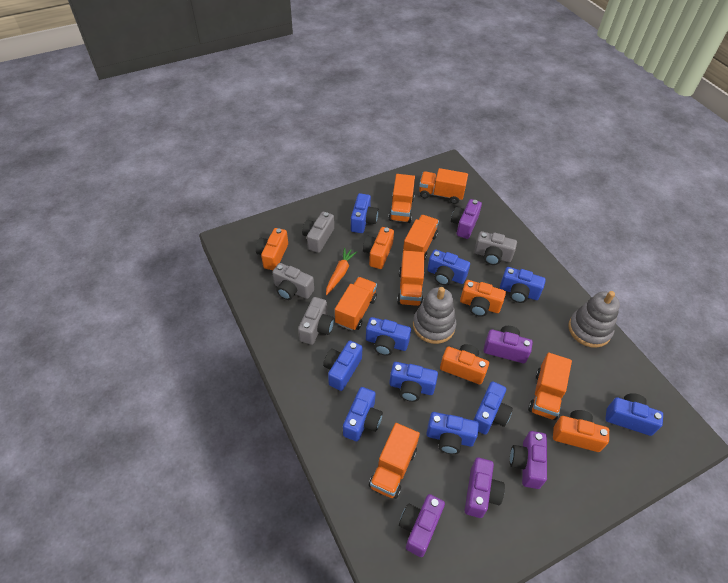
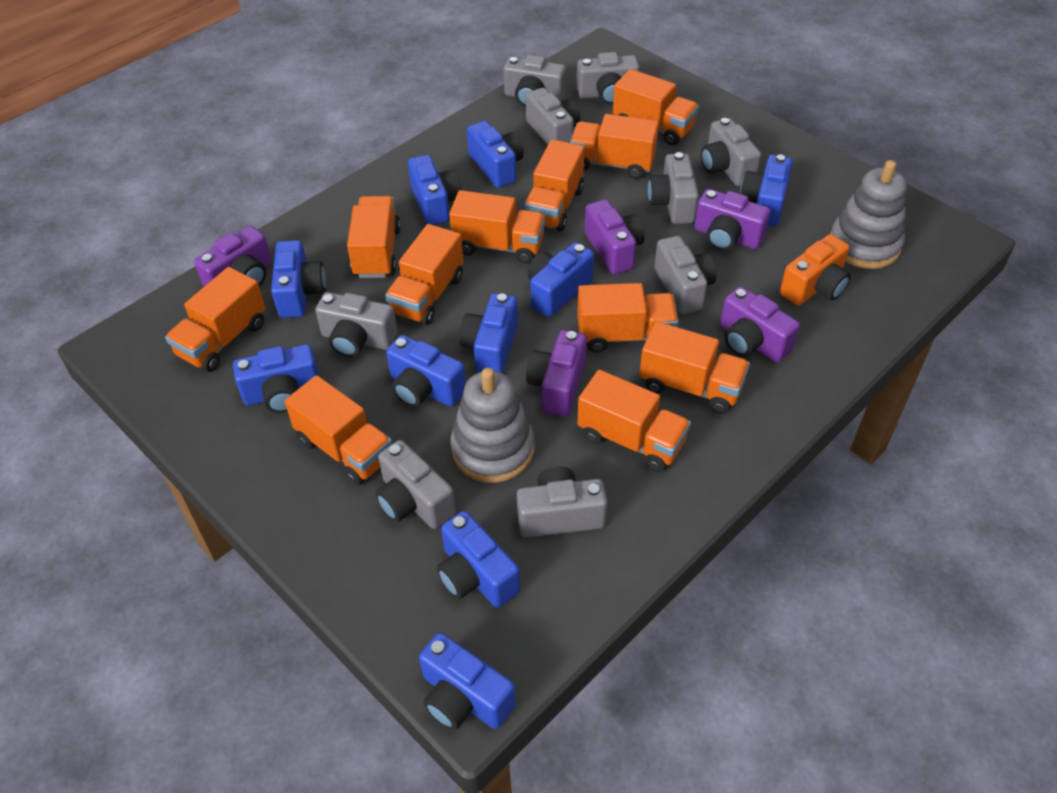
grey camera: 4 -> 9
orange camera: 5 -> 1
orange carrot: 1 -> 0
orange truck: 7 -> 11

